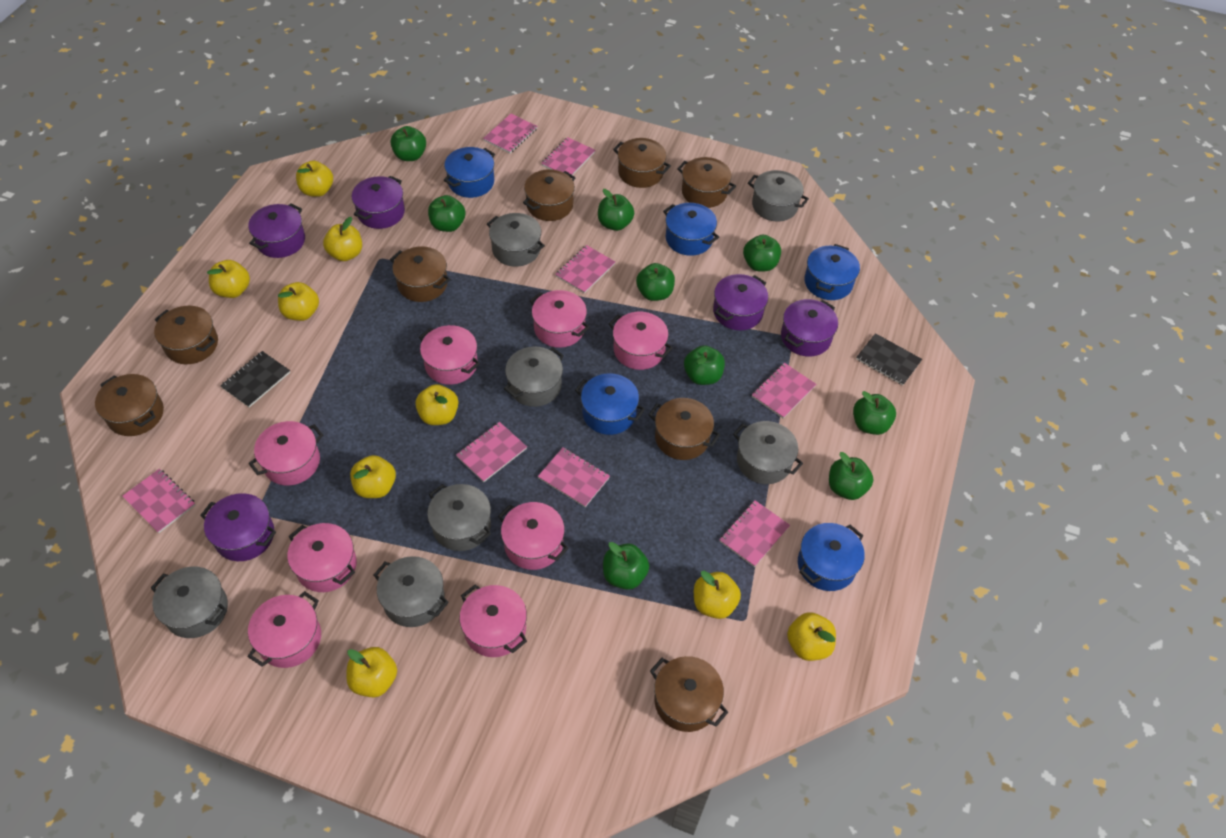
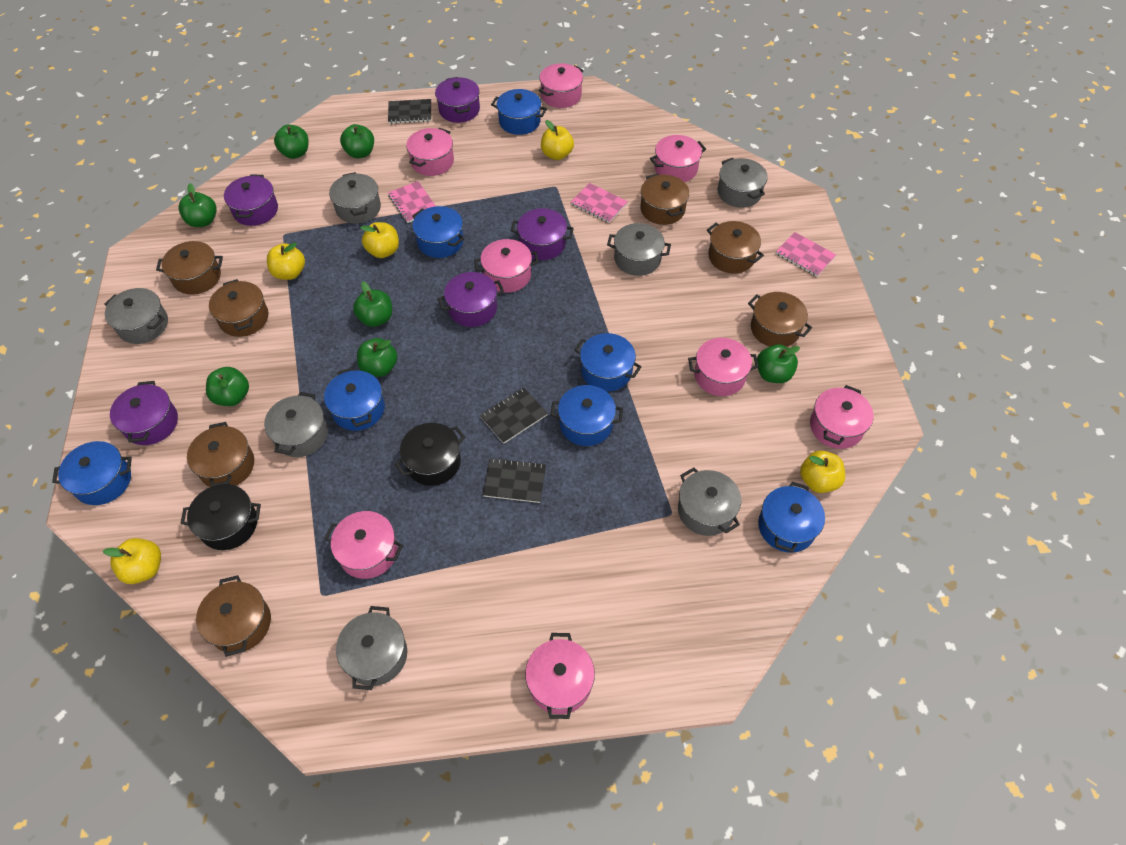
black notebook: 2 -> 3
black pot: 0 -> 2
blue pot: 5 -> 7
brown pot: 8 -> 7
green apple: 9 -> 7
pink notebook: 8 -> 3
yellow apple: 9 -> 5

